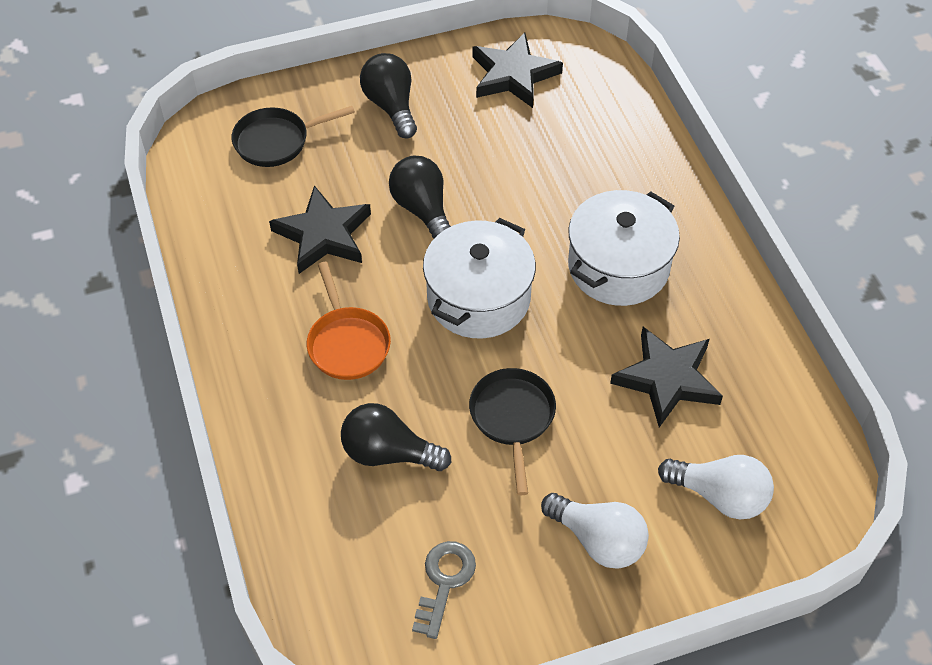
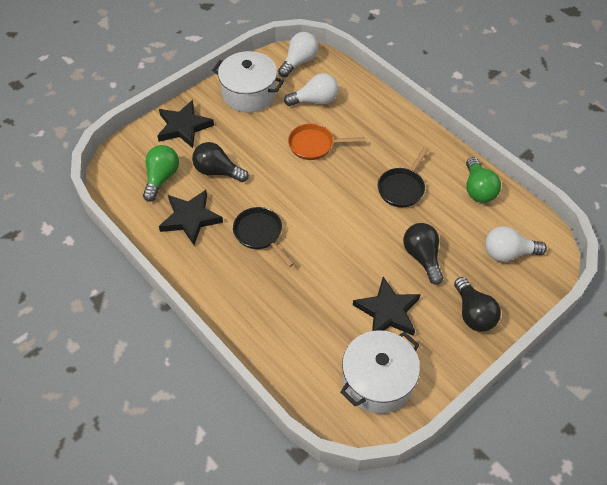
green light bulb: 0 -> 2
grey key: 1 -> 0
white light bulb: 2 -> 3

